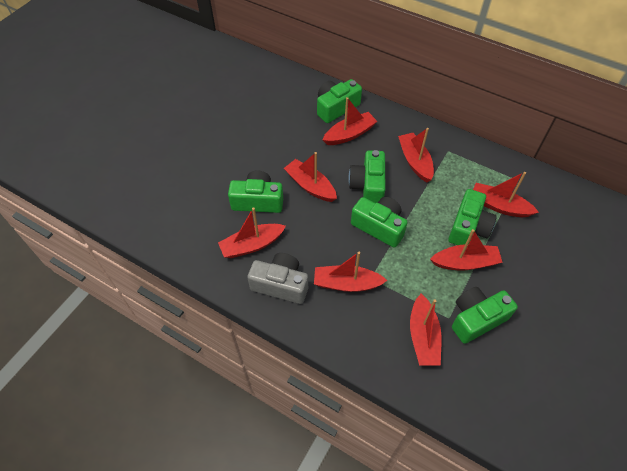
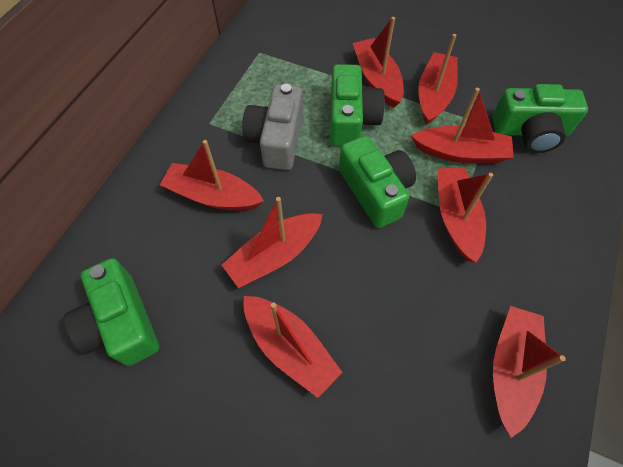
green camera: 6 -> 4

